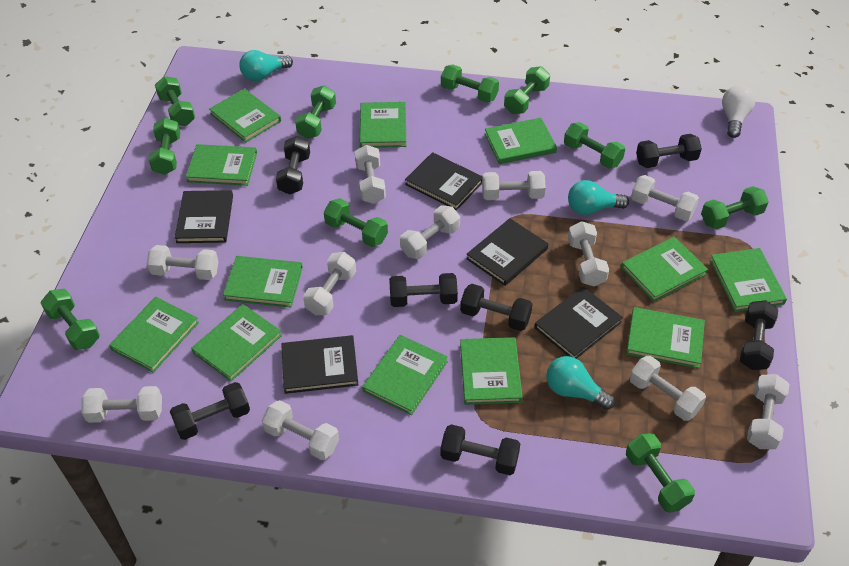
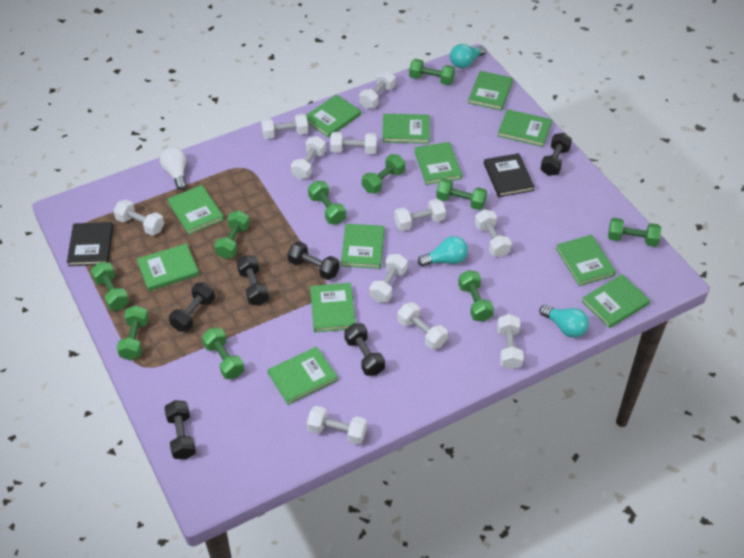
black book: 5 -> 2
black dumbbell: 7 -> 6

